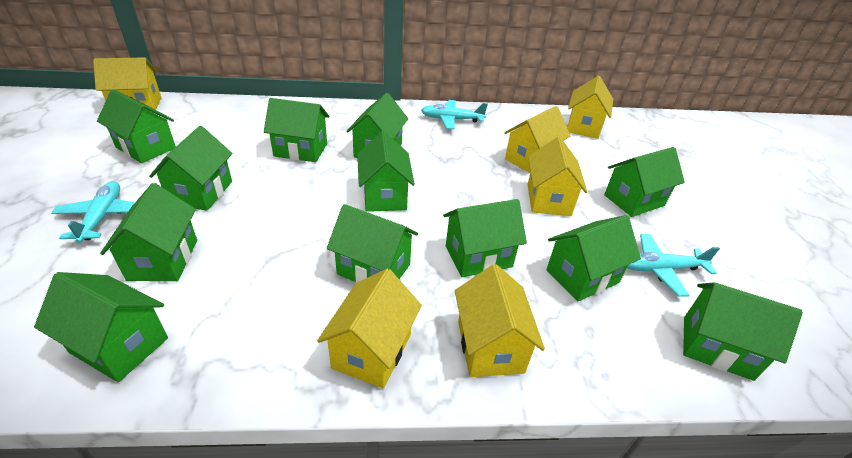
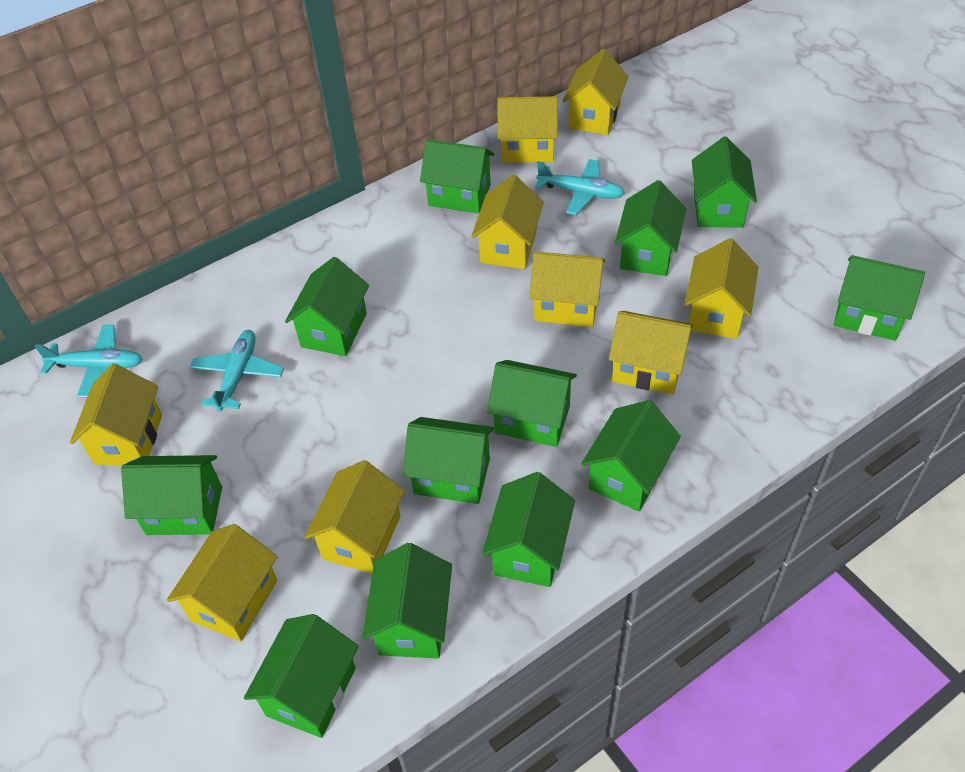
yellow house: 6 -> 9

